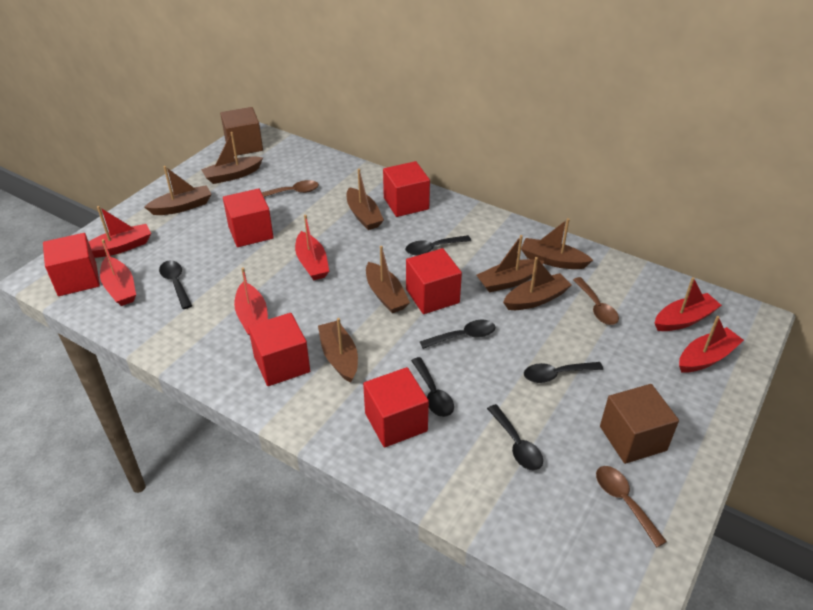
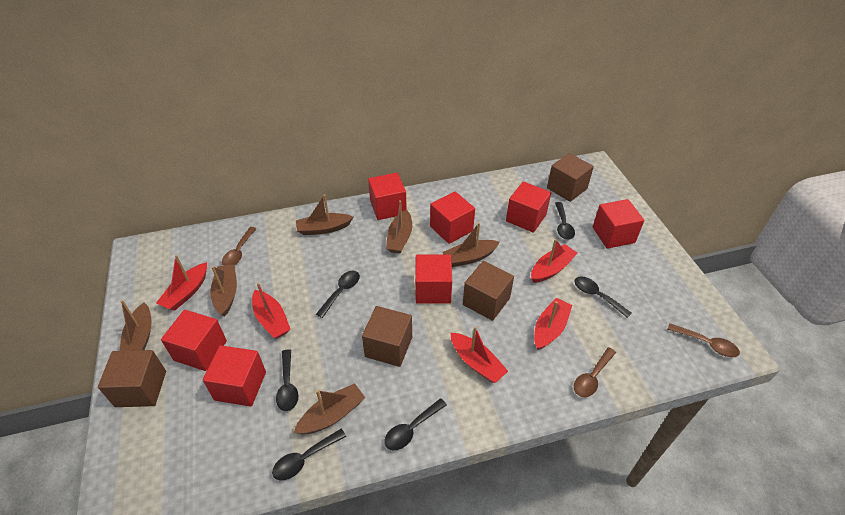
brown boat: 8 -> 6
brown cube: 2 -> 4
red boat: 6 -> 5
red cube: 6 -> 7

